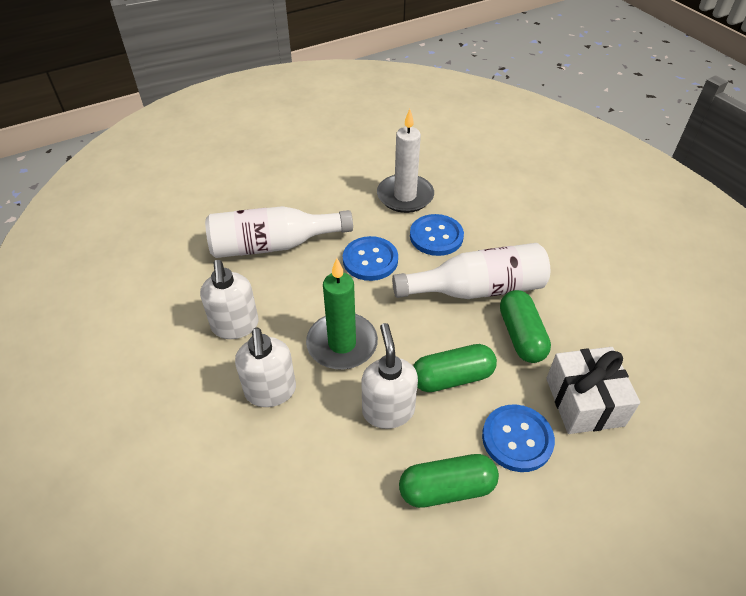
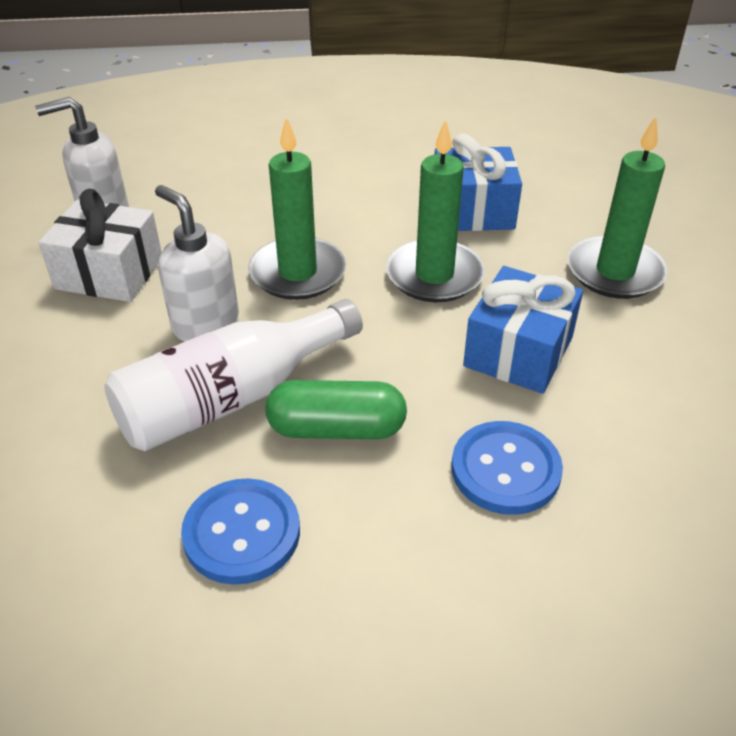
blue button: 3 -> 2
blue gift: 0 -> 2
green candle: 1 -> 3
green capsule: 3 -> 1
white bottle: 2 -> 1
white candle: 1 -> 0
white soap dispenser: 3 -> 2

